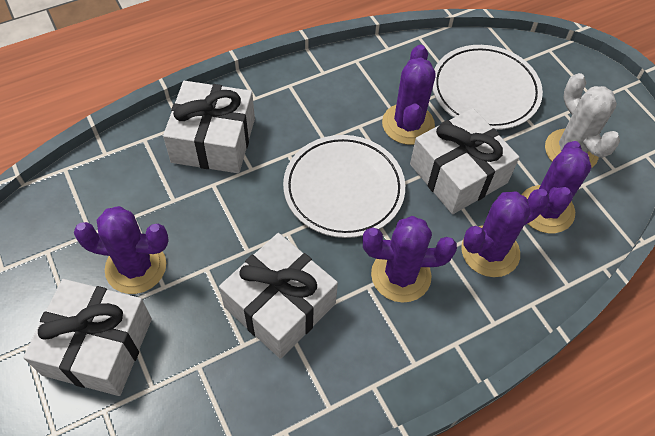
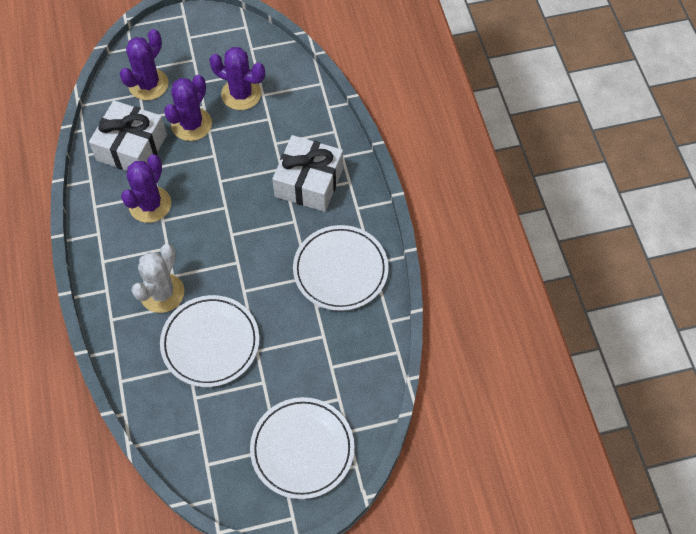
purple cactus: 5 -> 4
white gift: 4 -> 2
white plate: 2 -> 3

